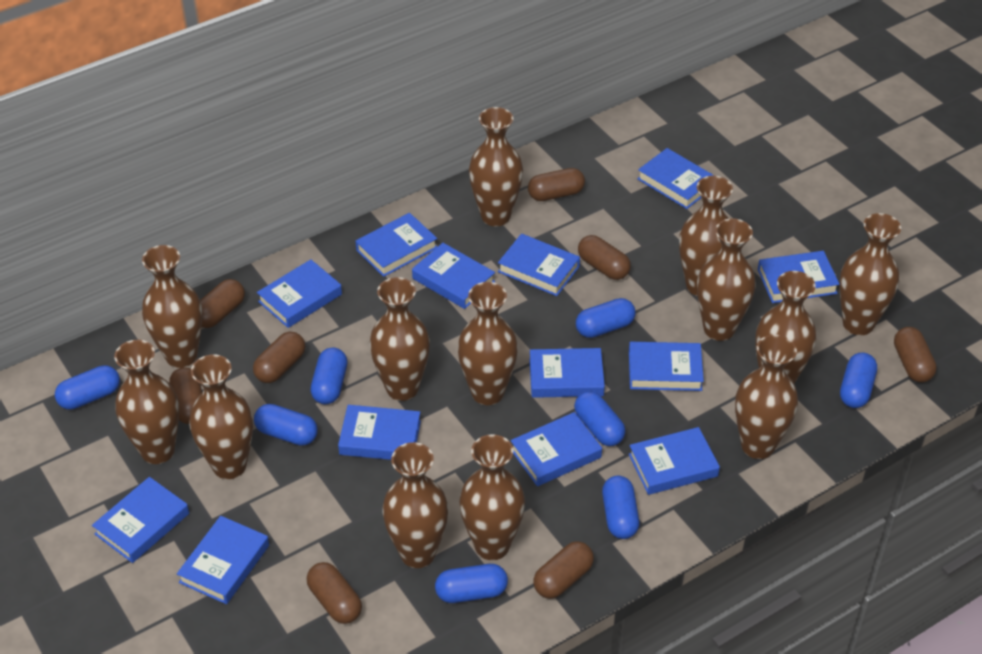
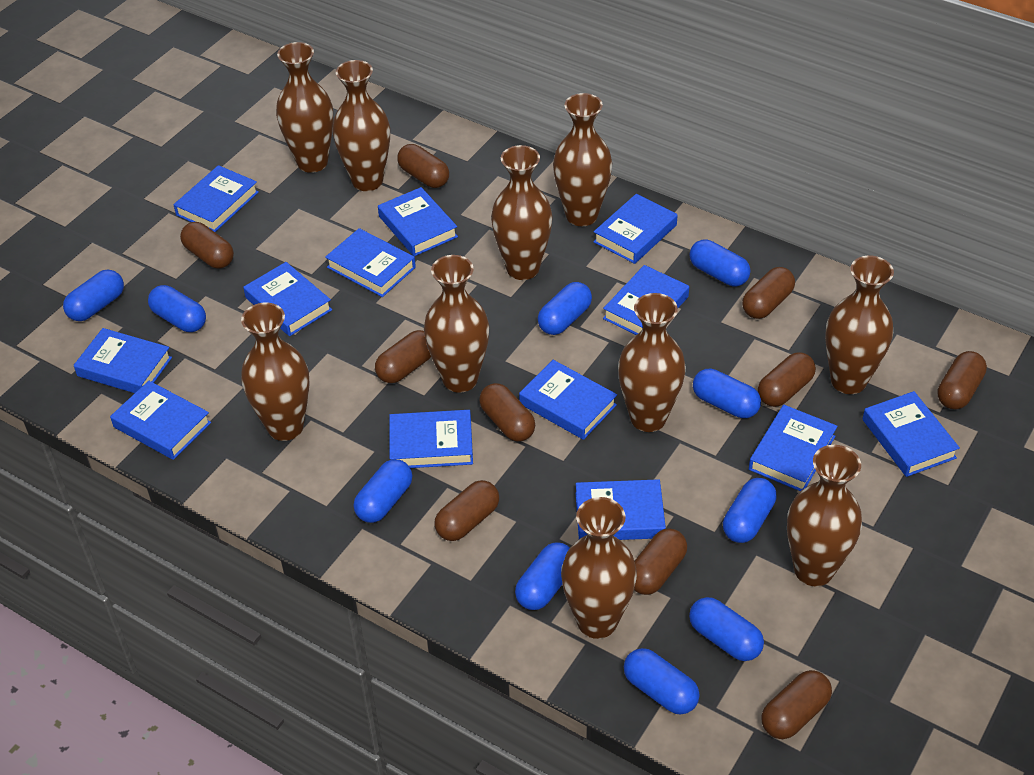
blue capsule: 8 -> 10
brown capsule: 8 -> 10
brown vase: 13 -> 10

